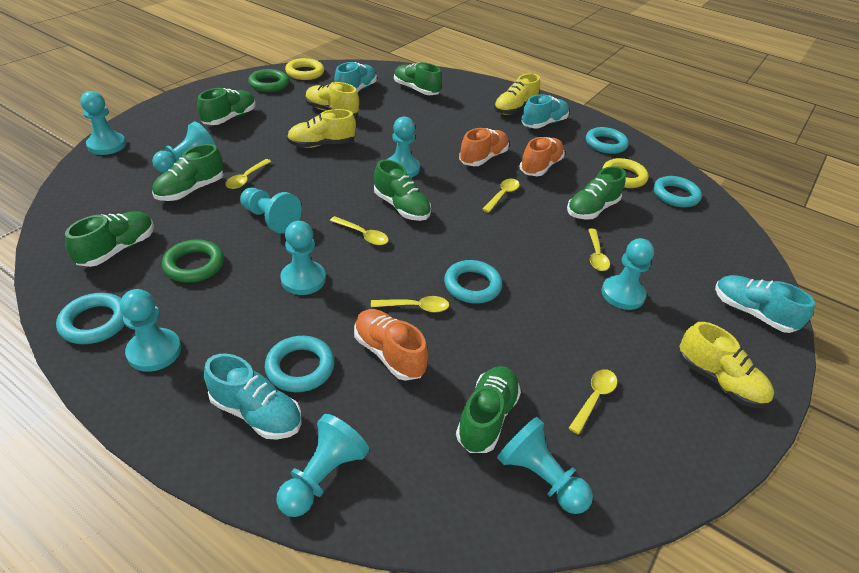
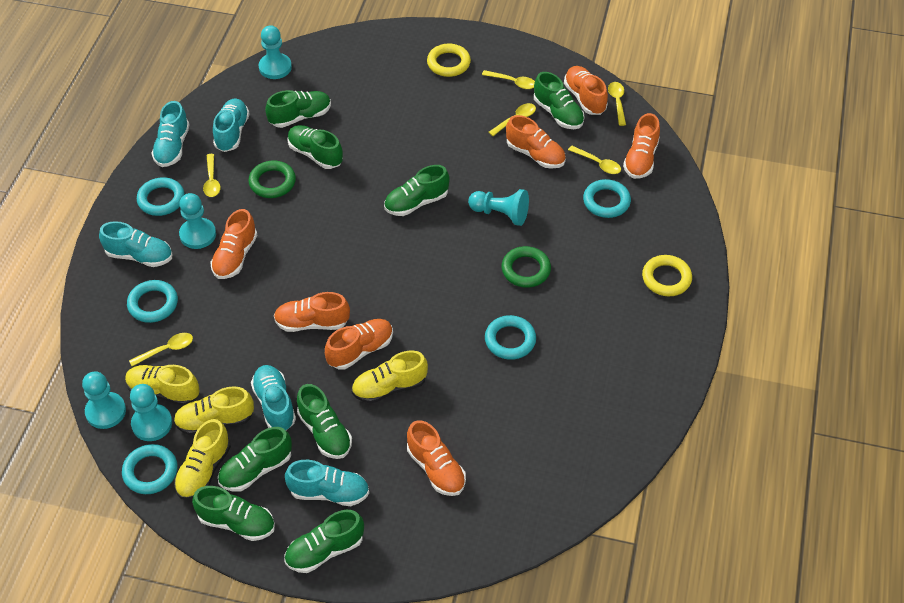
green shoe: 7 -> 8
orange shoe: 3 -> 7
turquoise pawn: 9 -> 5
turquoise shoe: 4 -> 5

